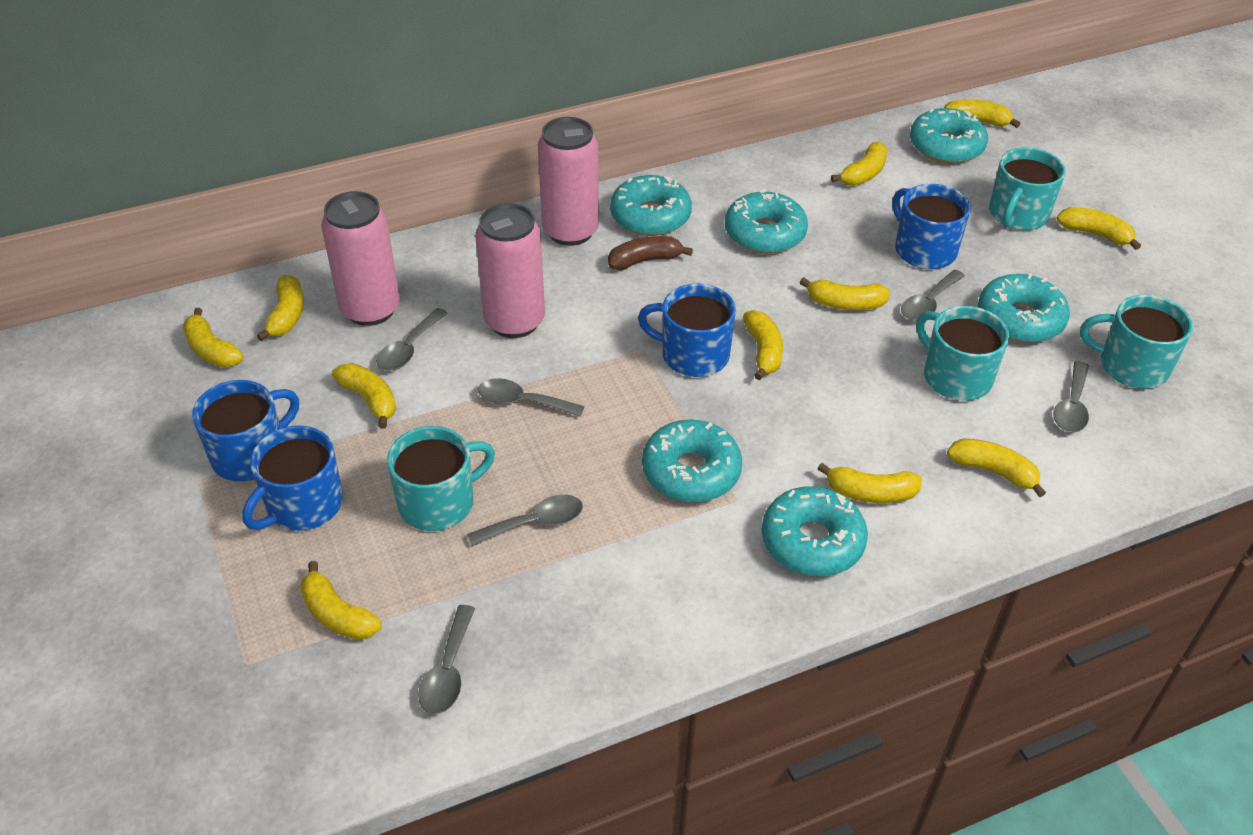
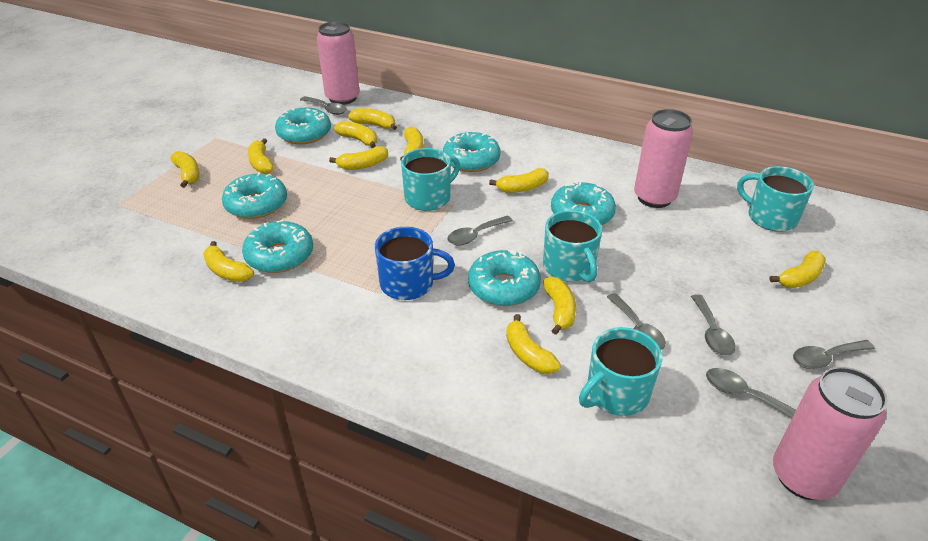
blue mug: 4 -> 1
brown banana: 1 -> 0

